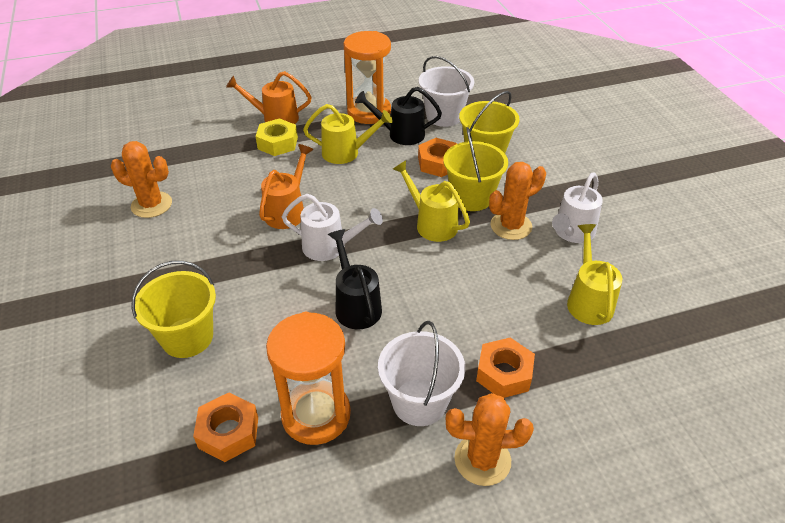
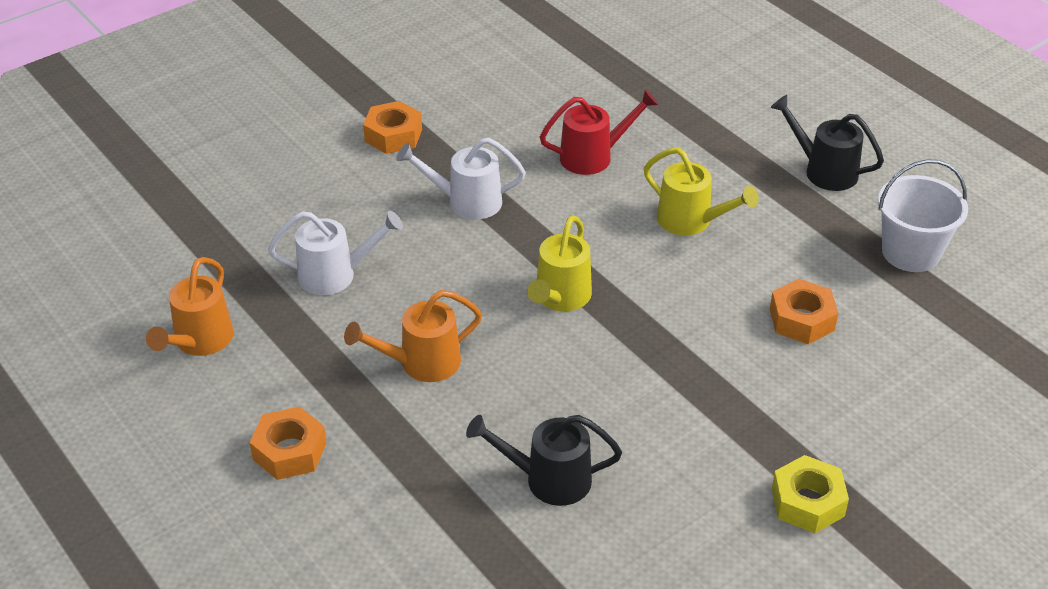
orange cactus: 3 -> 0
orange hourglass: 2 -> 0
red watering can: 0 -> 1
white bucket: 2 -> 1
yellow bucket: 3 -> 0
yellow watering can: 3 -> 2

